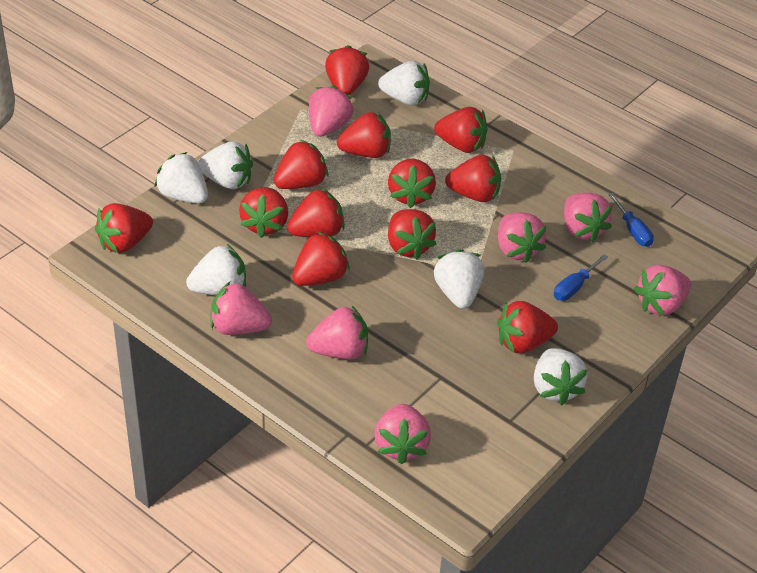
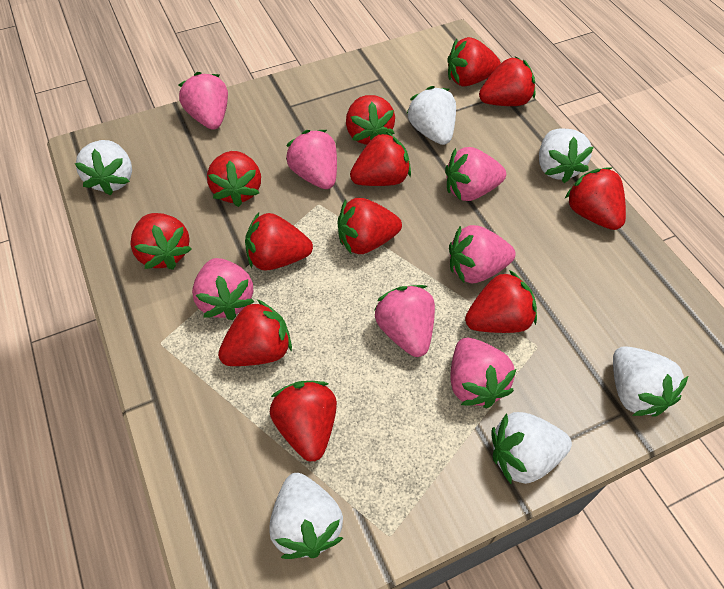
blue screwdriver: 2 -> 0

